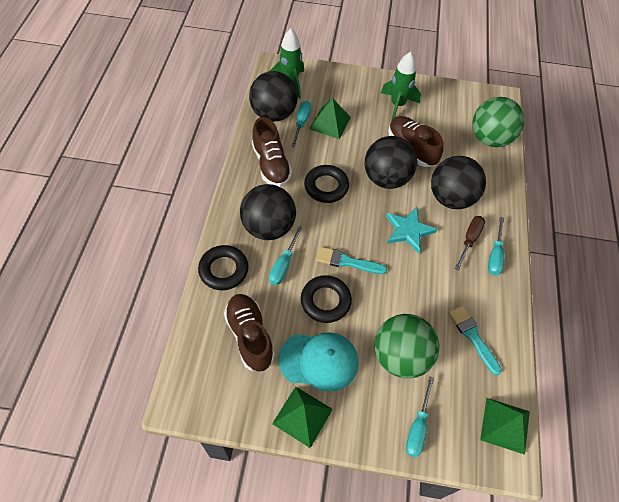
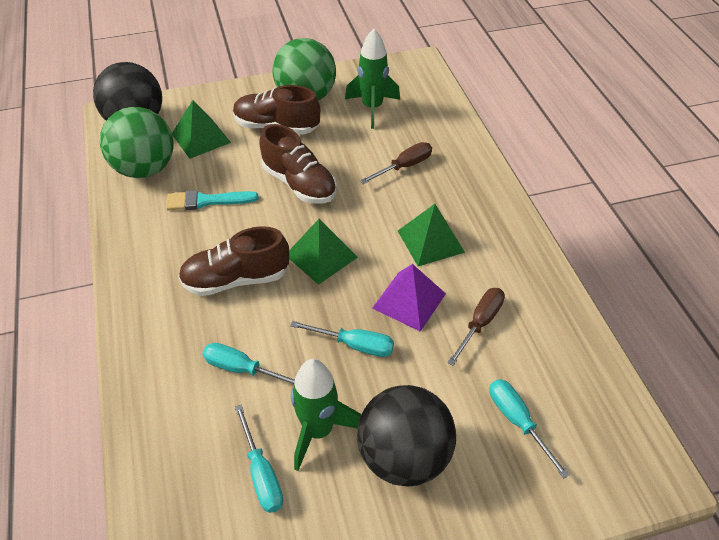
black ball: 4 -> 2
black ring: 3 -> 0
brown screwdriver: 1 -> 2
purple pyramid: 0 -> 1
turquoise brush: 2 -> 1
turquoise cap: 1 -> 0
turquoise star: 1 -> 0

